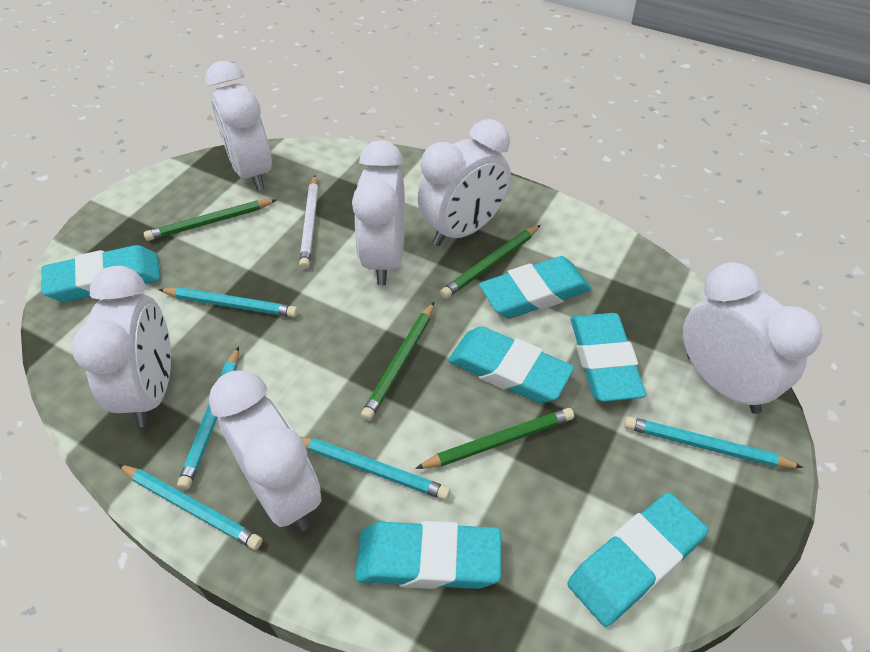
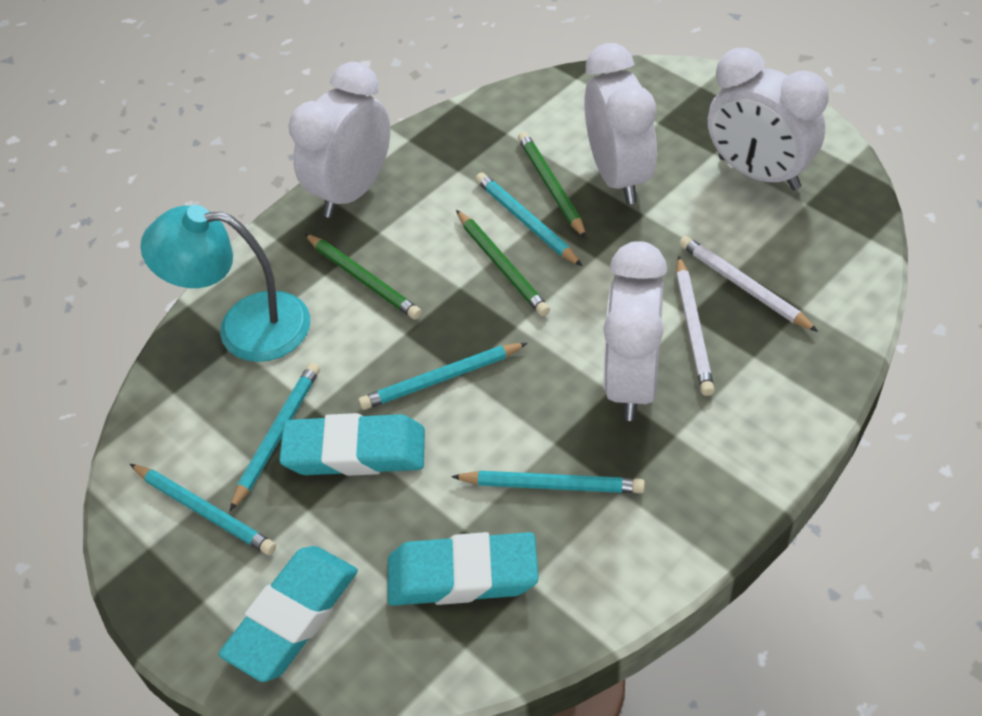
green pencil: 4 -> 3
turquoise eraser: 6 -> 3
turquoise lamp: 0 -> 1
white clock: 6 -> 4
white pencil: 1 -> 2

